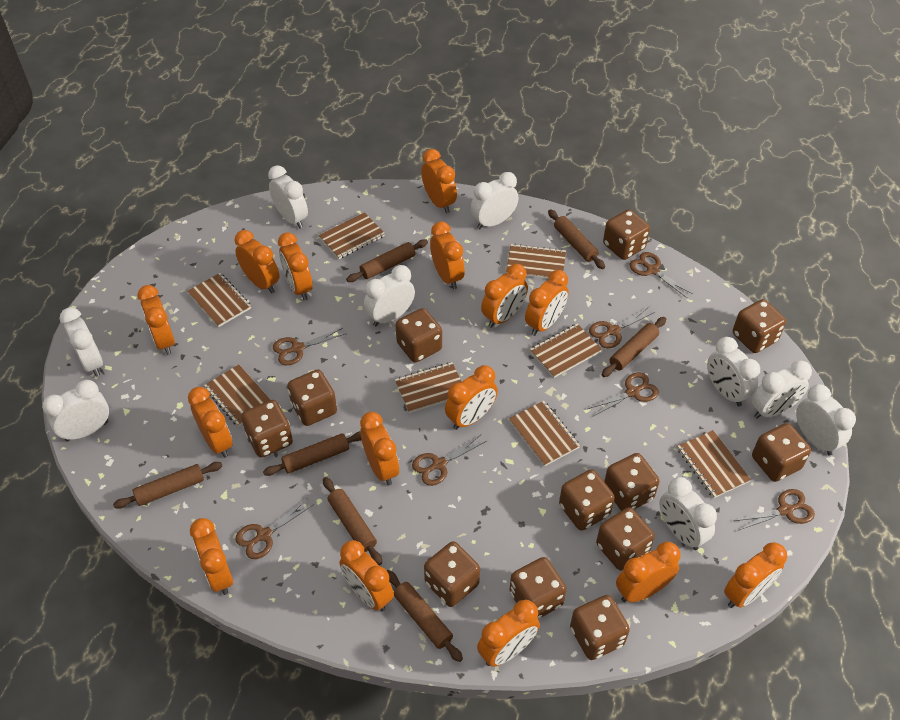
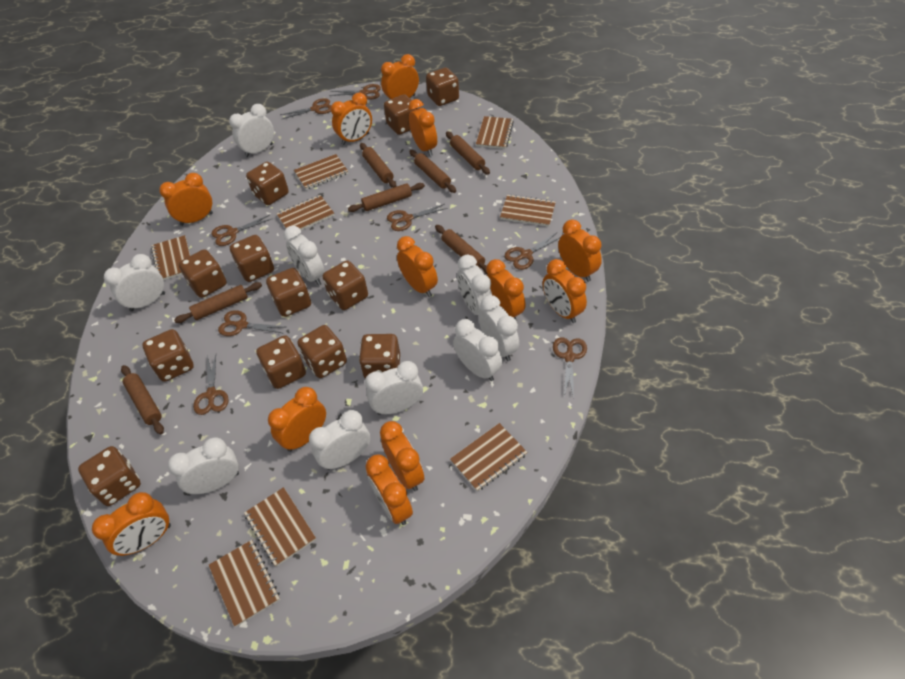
brown scissors: 7 -> 8
orange clock: 15 -> 12

